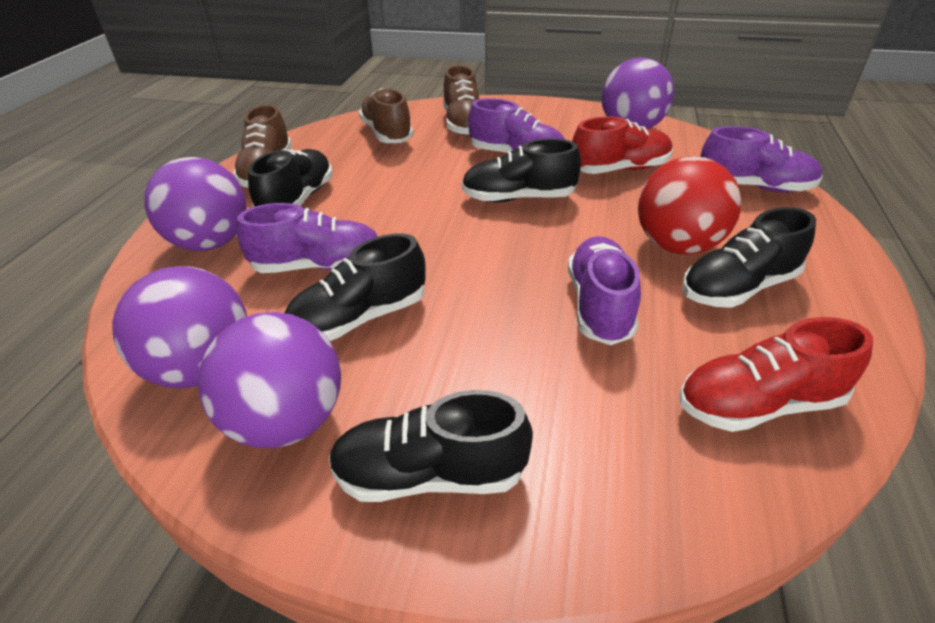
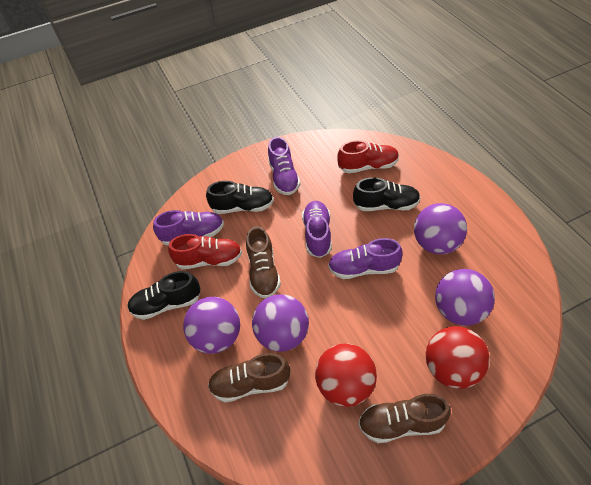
black shoe: 5 -> 3
red ball: 1 -> 2

